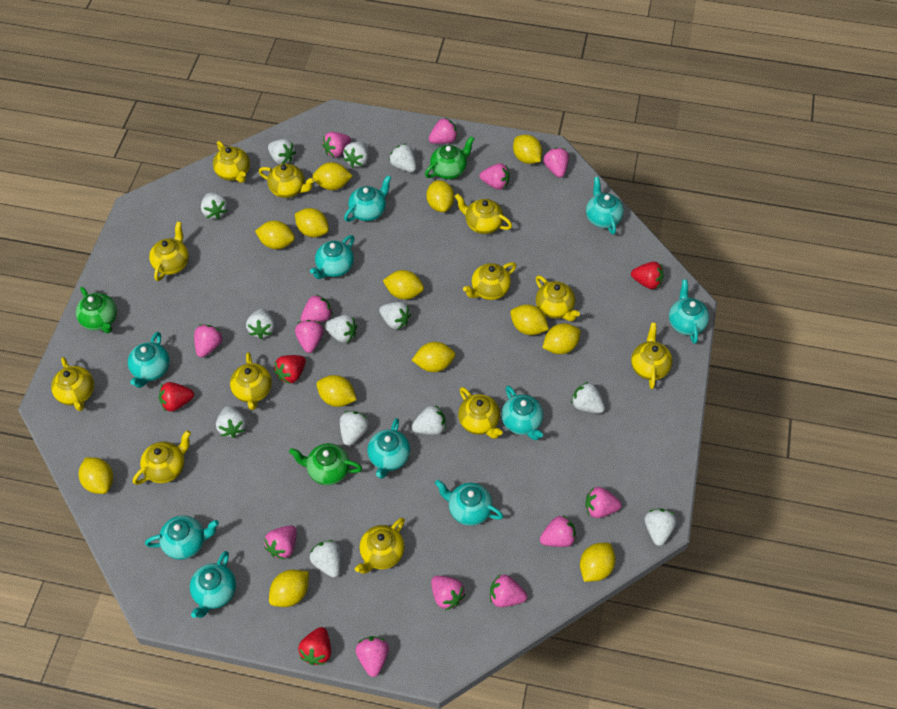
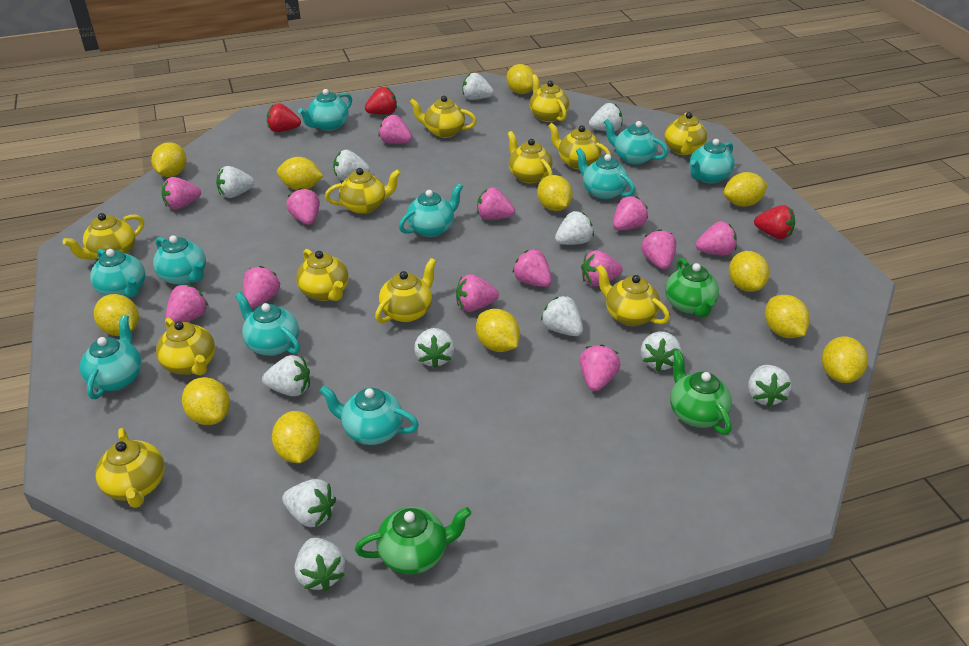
red strawberry: 4 -> 3
white strawberry: 13 -> 12
yellow lemon: 13 -> 12

